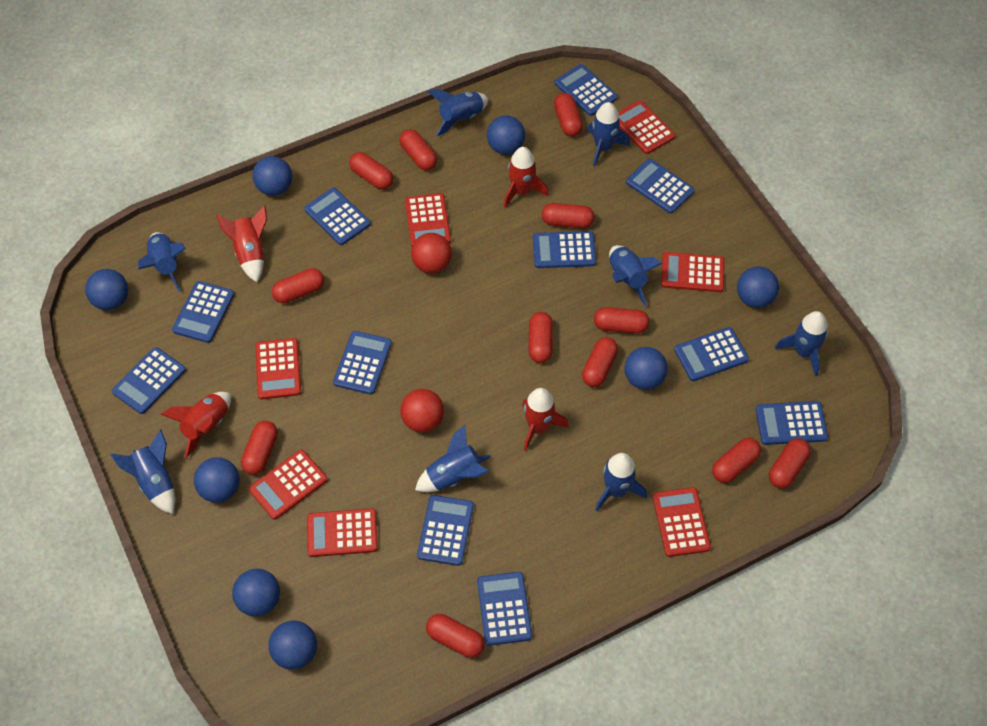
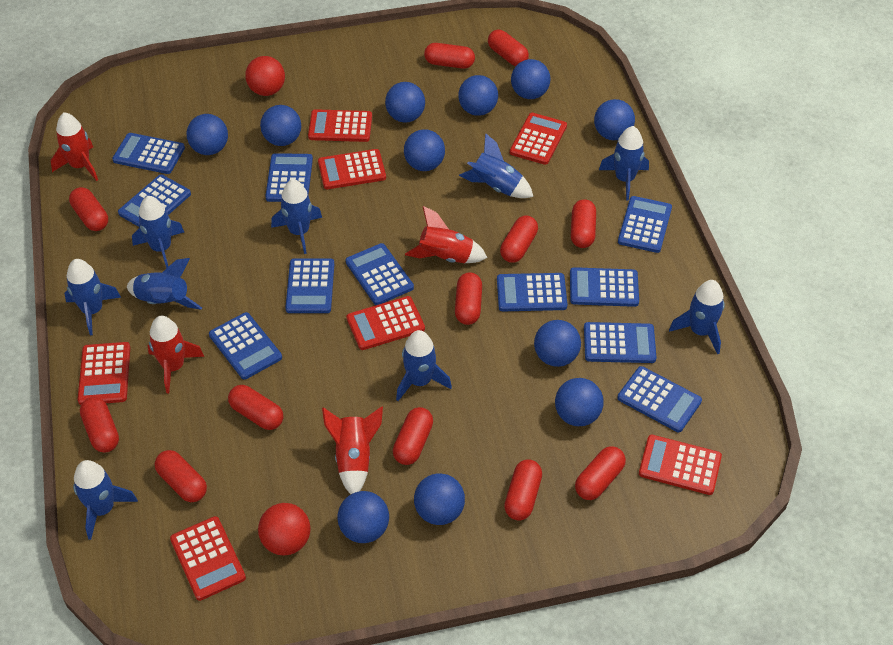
blue ball: 8 -> 11
blue rocket: 8 -> 9

